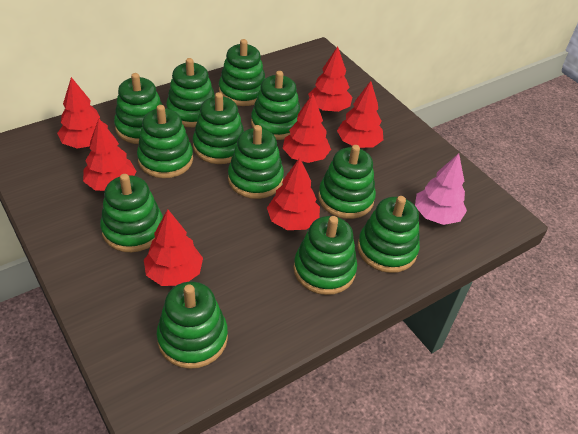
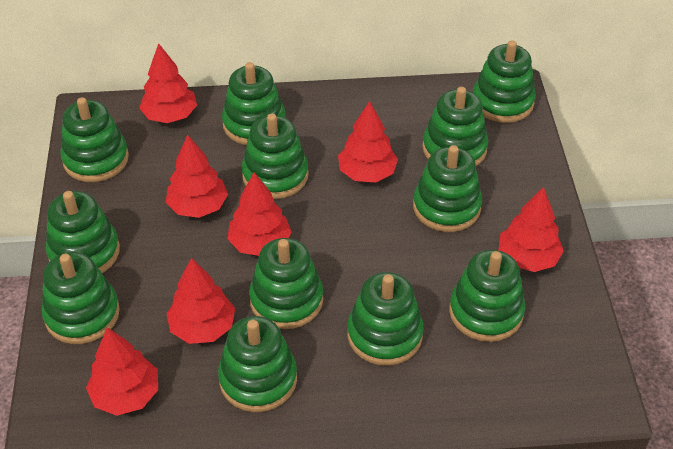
pink tree: 1 -> 0

